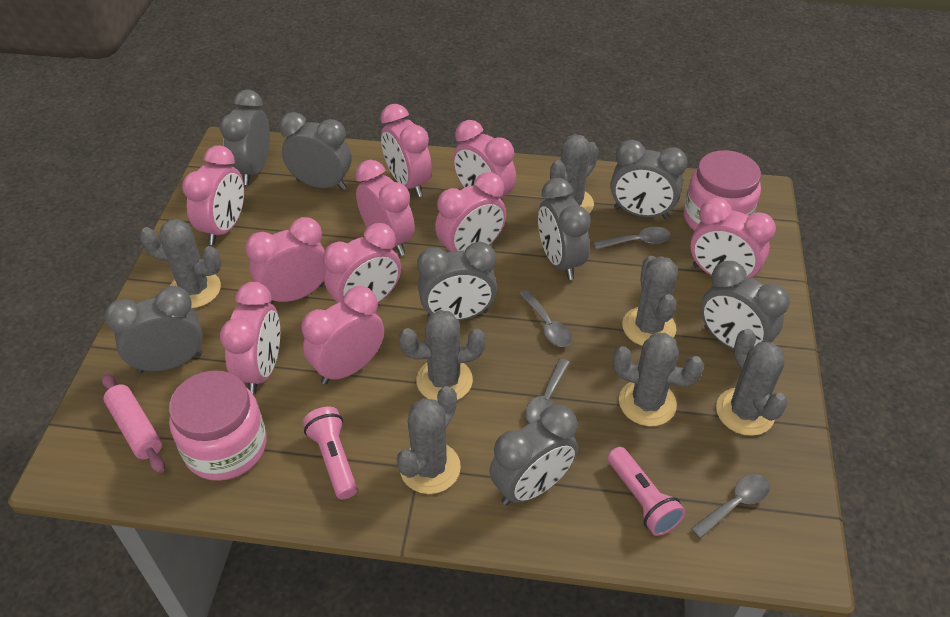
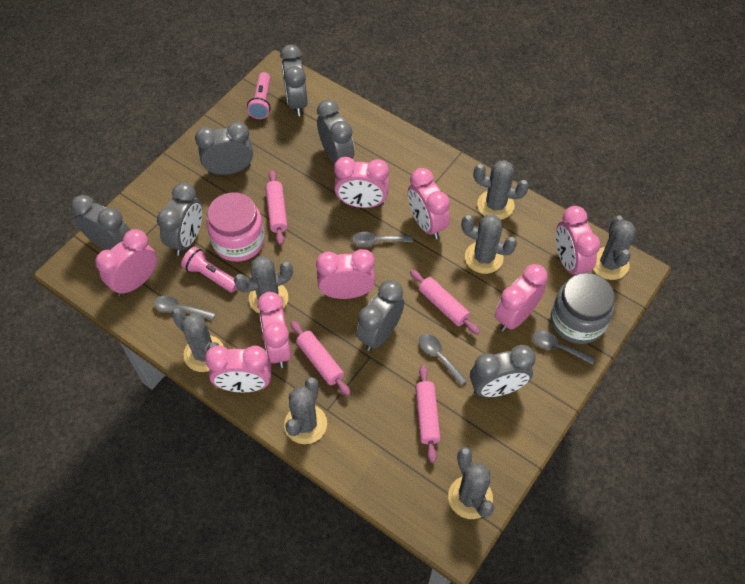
grey clock: 8 -> 7
grey jar: 0 -> 1
pink clock: 10 -> 8
pink jar: 2 -> 1
pink rolling pin: 1 -> 4

